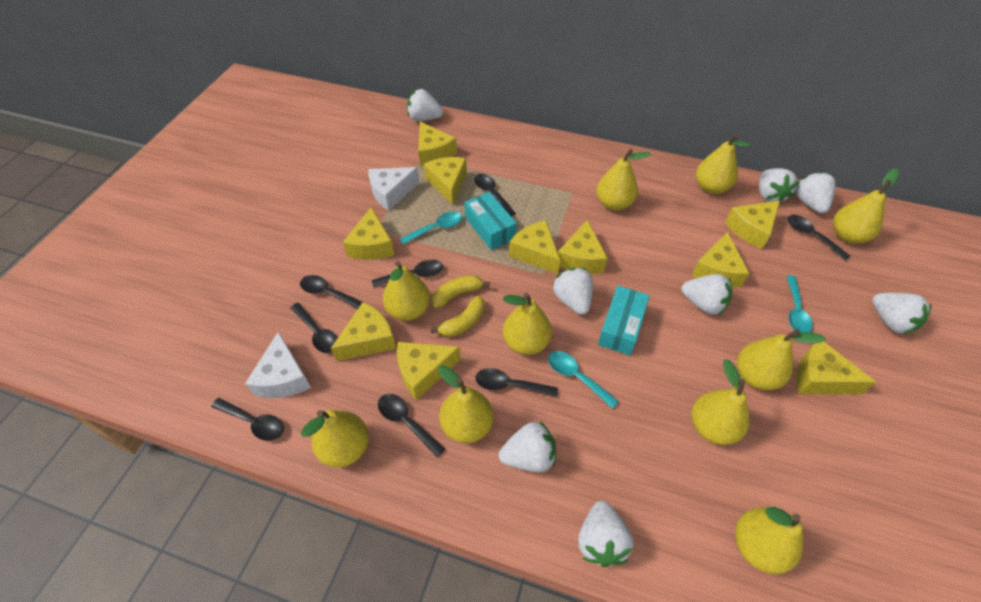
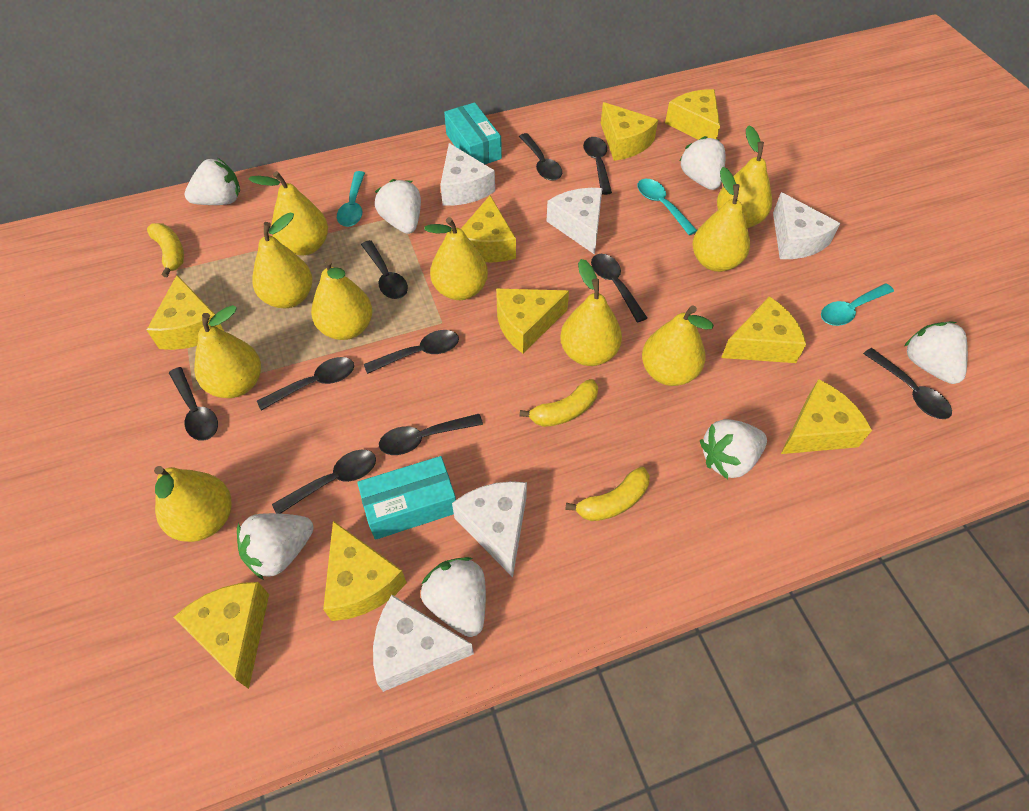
black spoon: 8 -> 10
white cheese: 2 -> 5
white strawberry: 8 -> 7
yellow banana: 2 -> 3
yellow cheese: 10 -> 9

